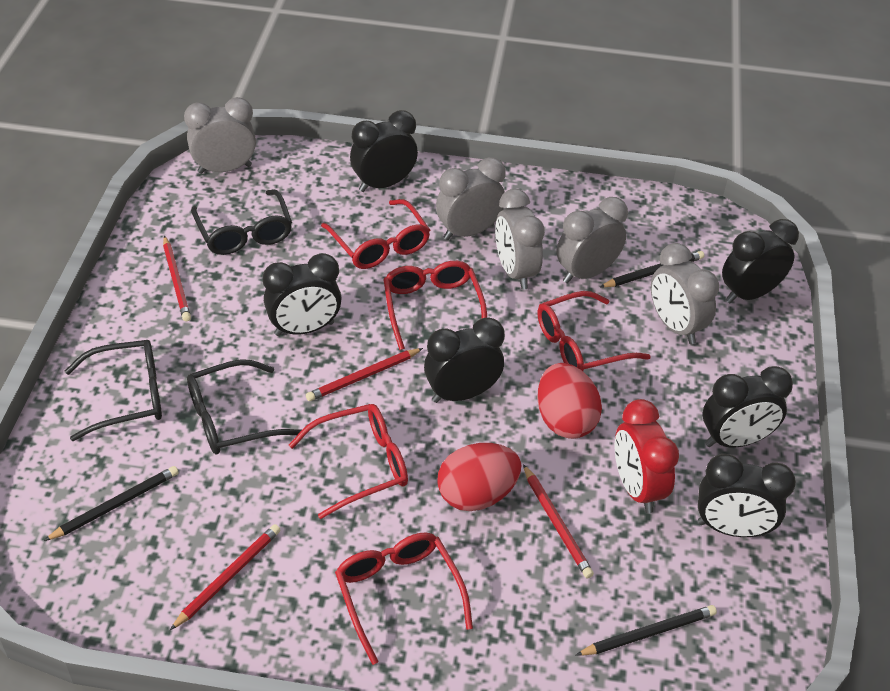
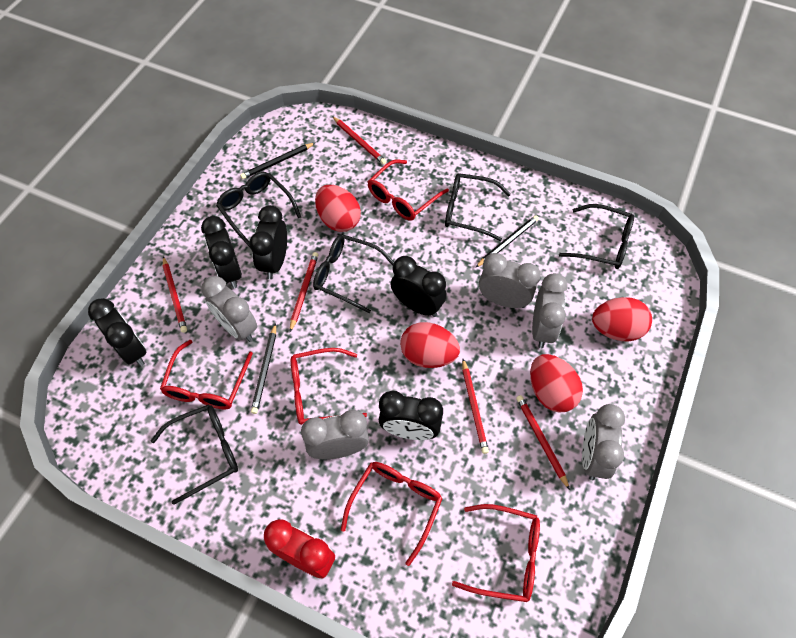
black clock: 6 -> 5
black glasses: 3 -> 5
red egg: 2 -> 4
red pencil: 4 -> 5

